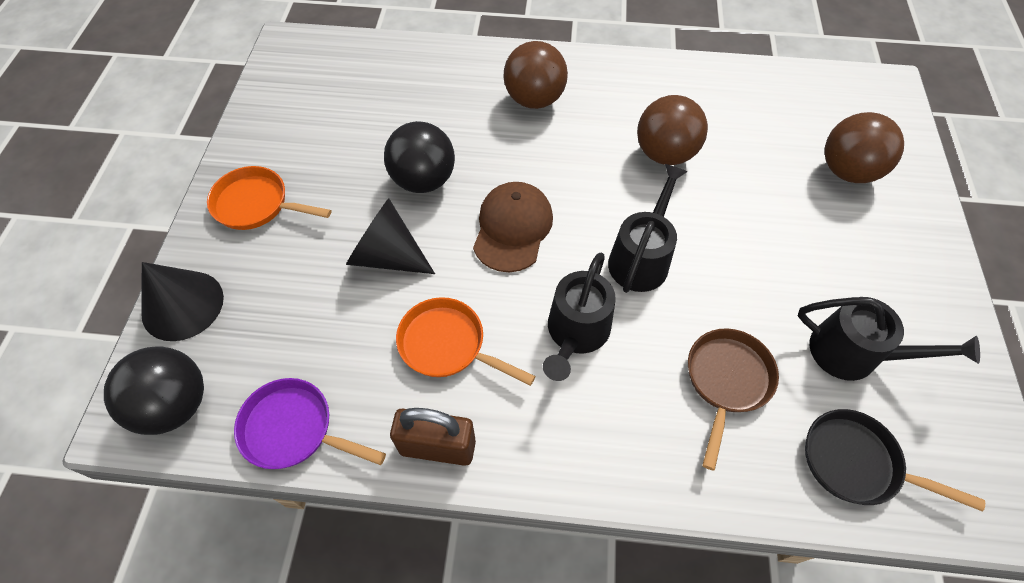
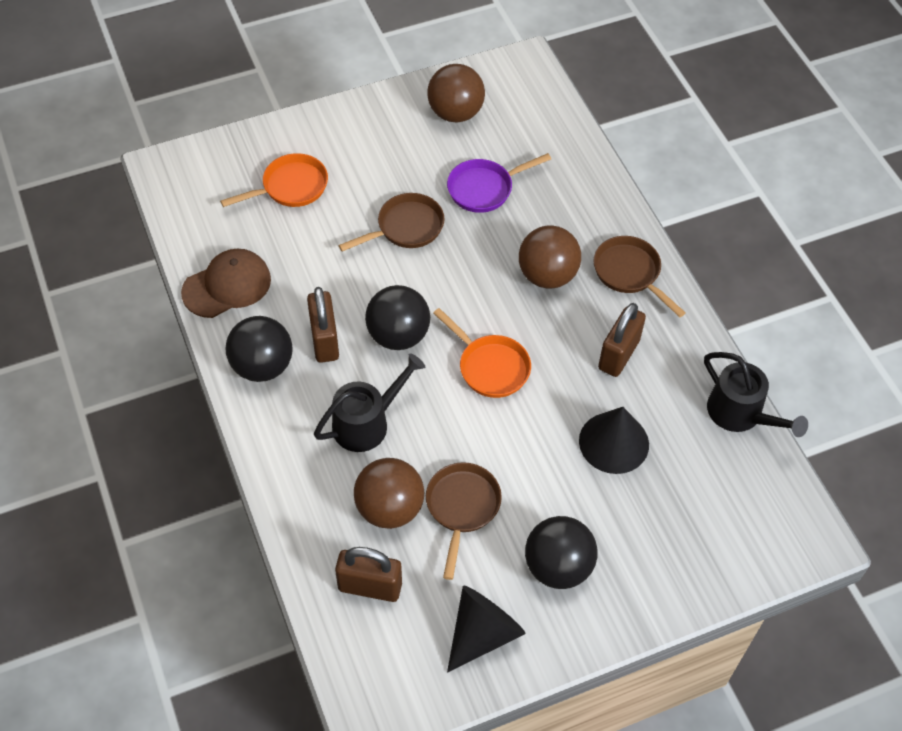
black ball: 2 -> 3
black pan: 1 -> 0
black watering can: 3 -> 2
brown padlock: 1 -> 3
brown pan: 1 -> 3

